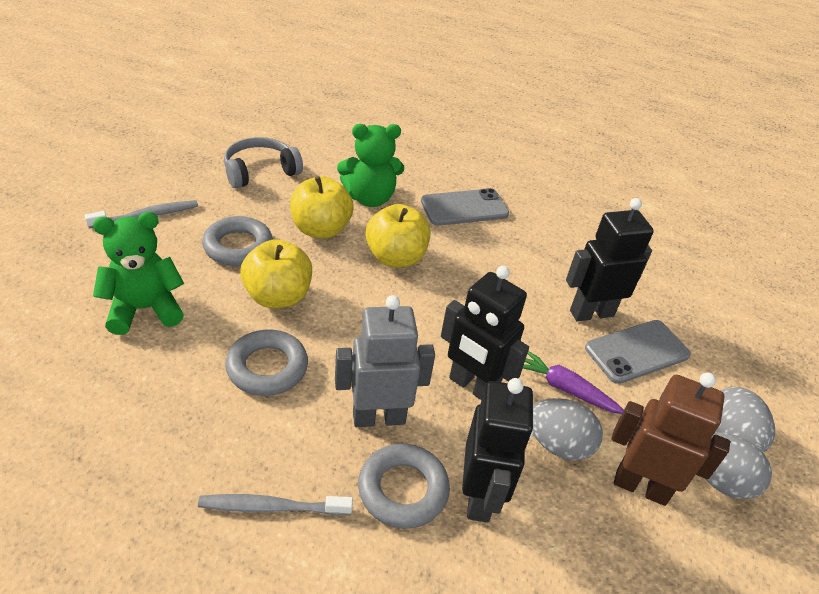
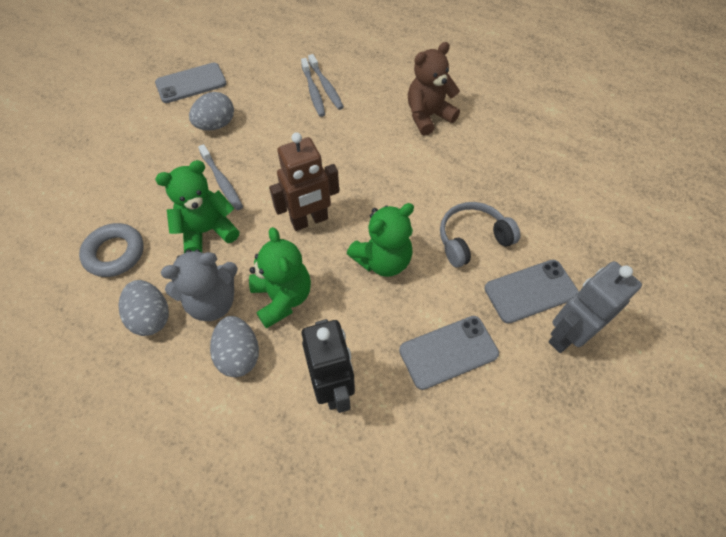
black robot: 3 -> 1
brown teddy bear: 0 -> 1
green teddy bear: 2 -> 3
grey phone: 2 -> 3
grey ring: 3 -> 1
grey teddy bear: 0 -> 1
grey toothbrush: 2 -> 3
purple carrot: 1 -> 0
yellow apple: 3 -> 0

